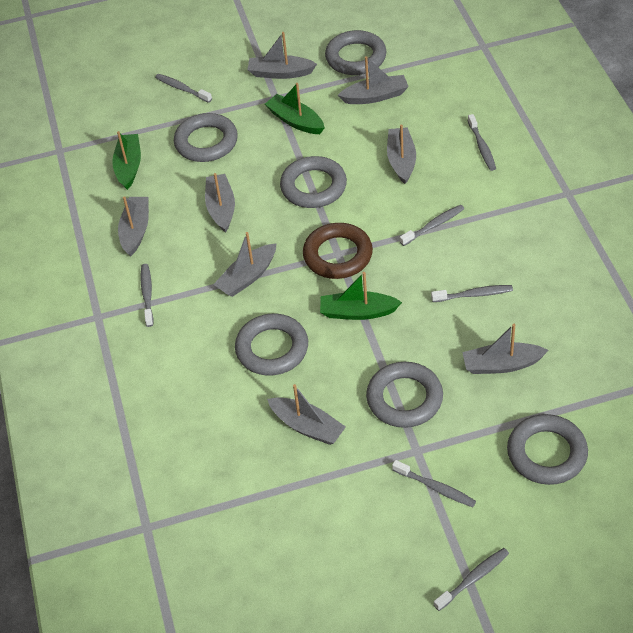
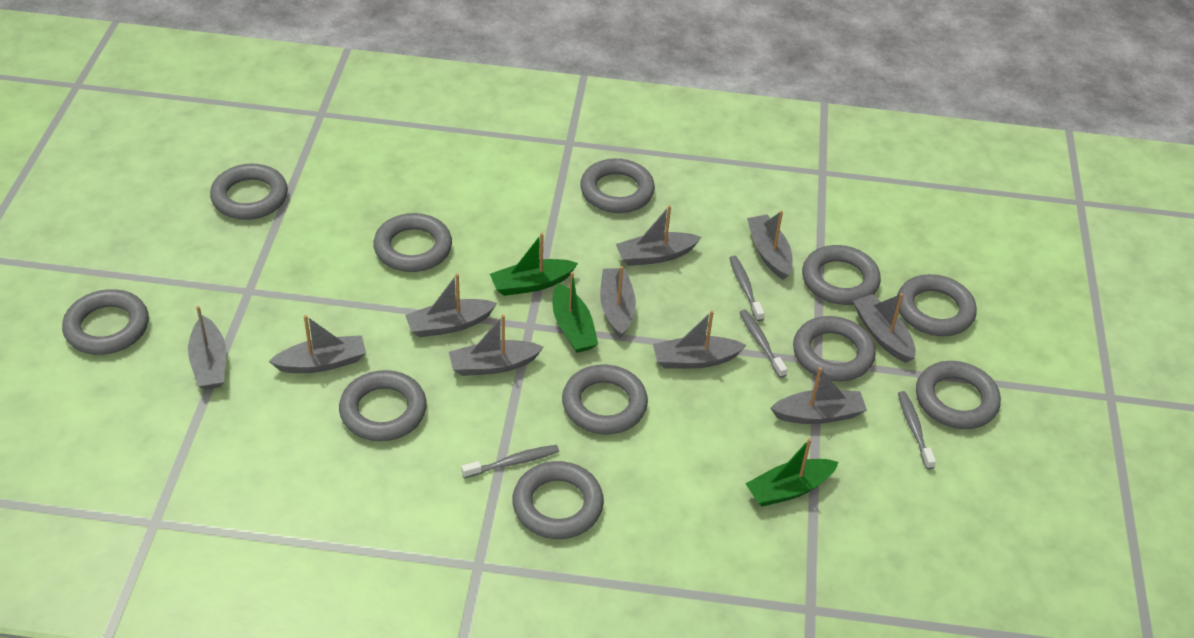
brown ring: 1 -> 0
grey boat: 8 -> 10
grey ring: 6 -> 11
grey toothbrush: 7 -> 4

